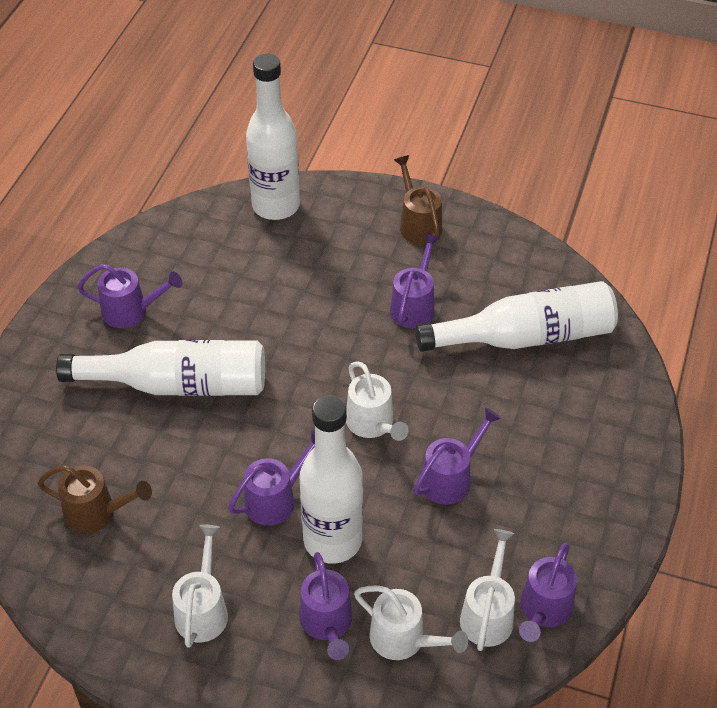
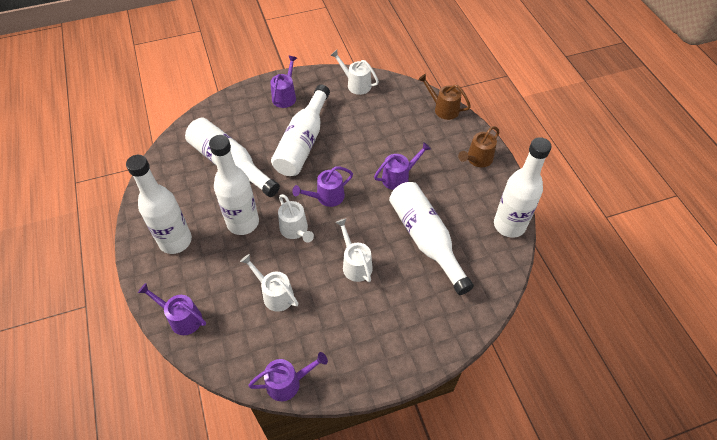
purple watering can: 6 -> 5
white bottle: 4 -> 6

